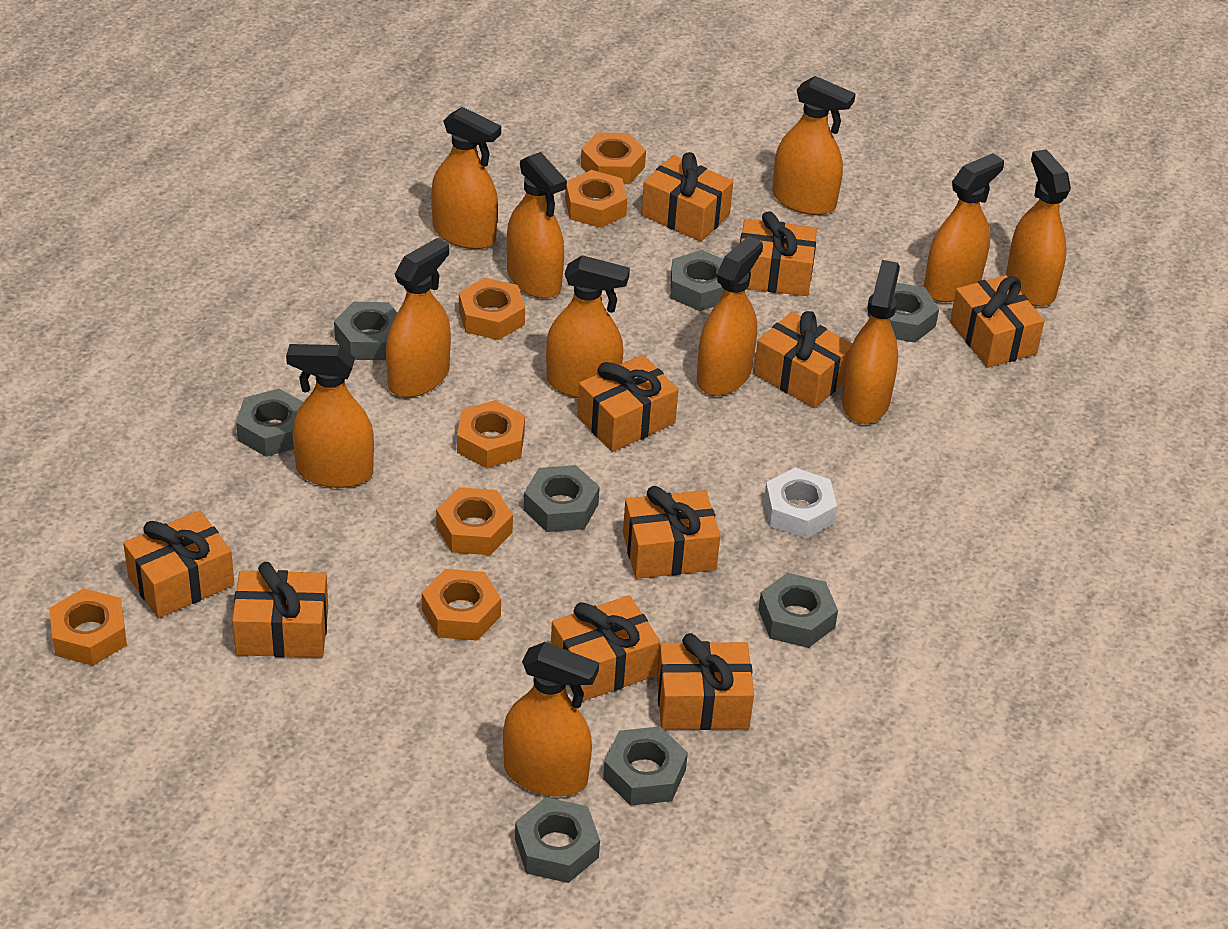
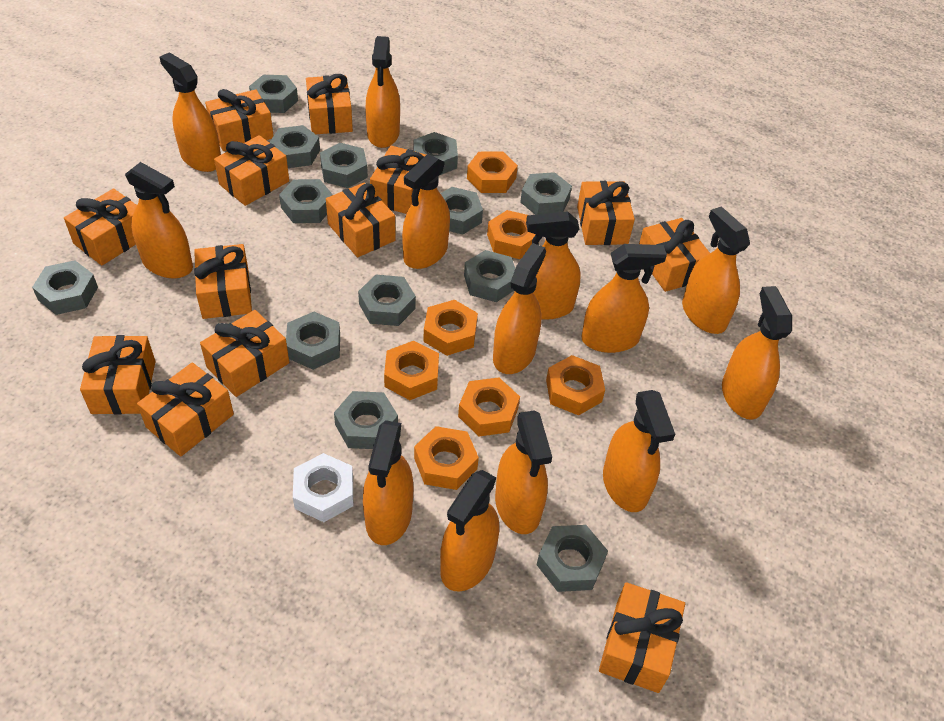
grey nut: 8 -> 13
orange gift: 10 -> 13
orange spray bottle: 11 -> 13

